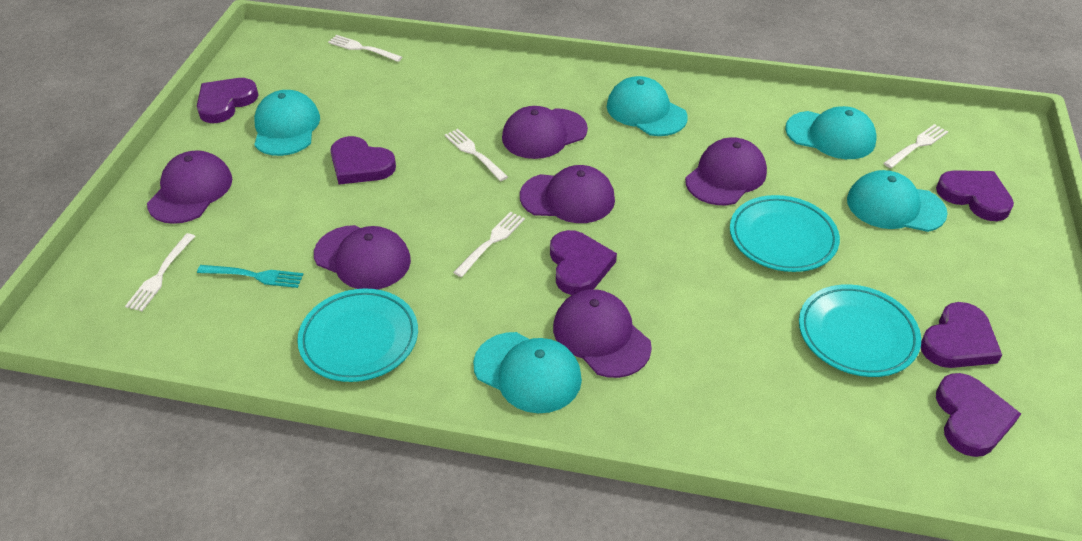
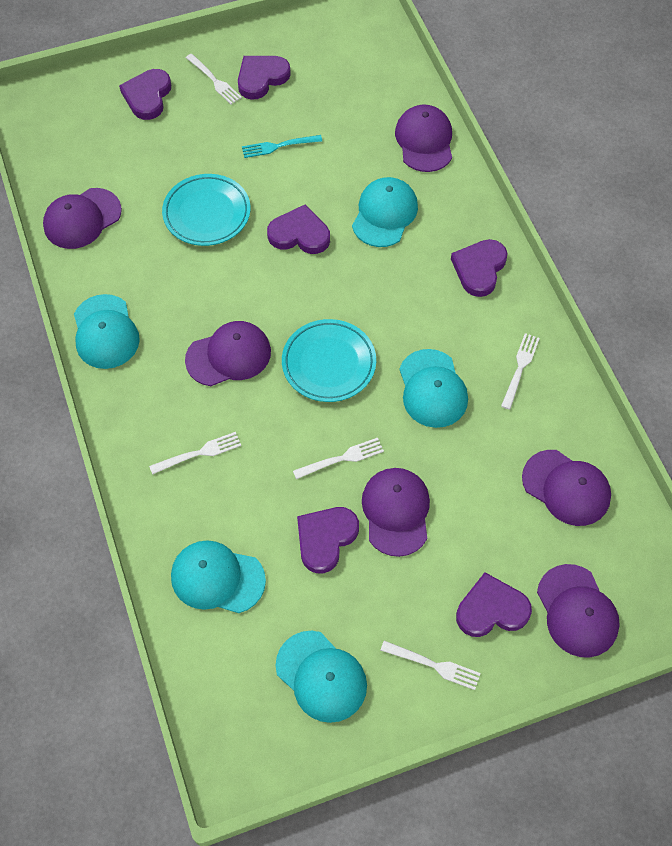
turquoise plate: 3 -> 2

